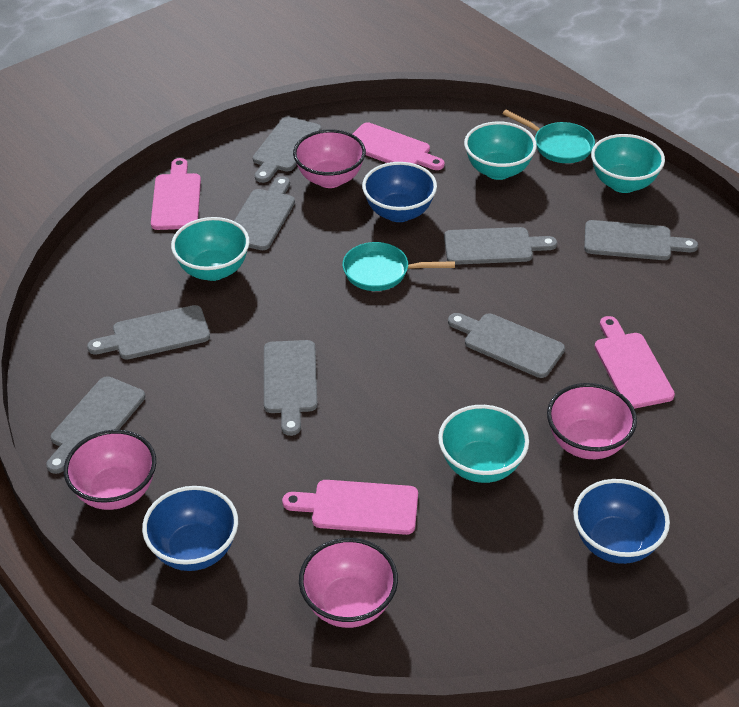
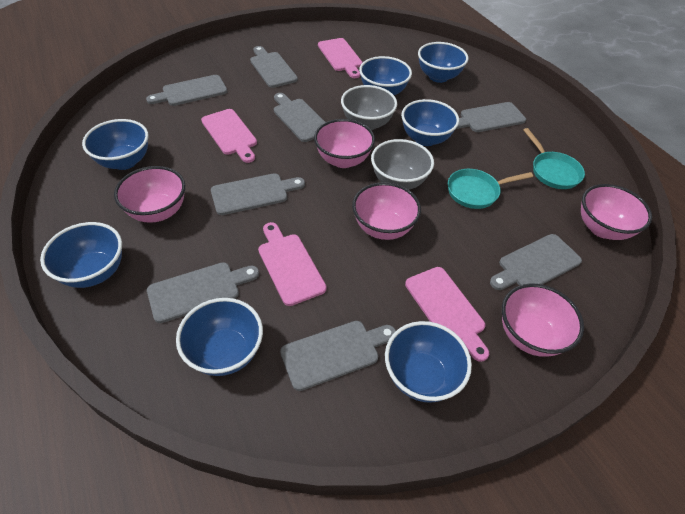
blue bowl: 3 -> 7
grey bowl: 0 -> 2
pink bowl: 4 -> 5
turquoise bowl: 4 -> 0

